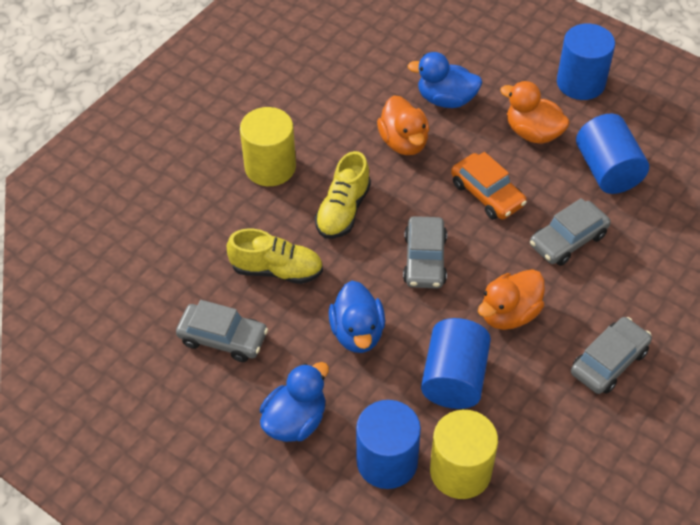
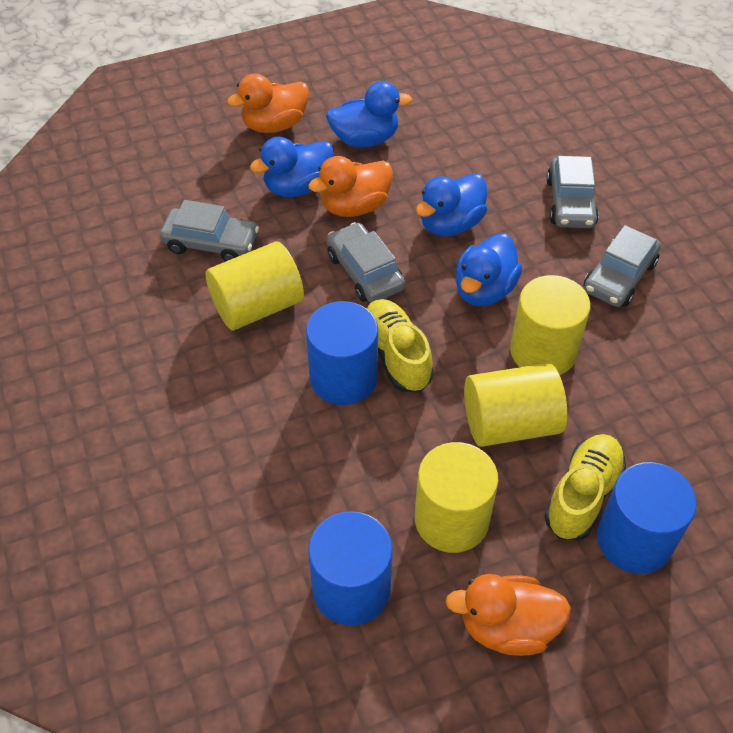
blue cylinder: 4 -> 3
blue duck: 3 -> 4
orange car: 1 -> 0
yellow cylinder: 2 -> 4

